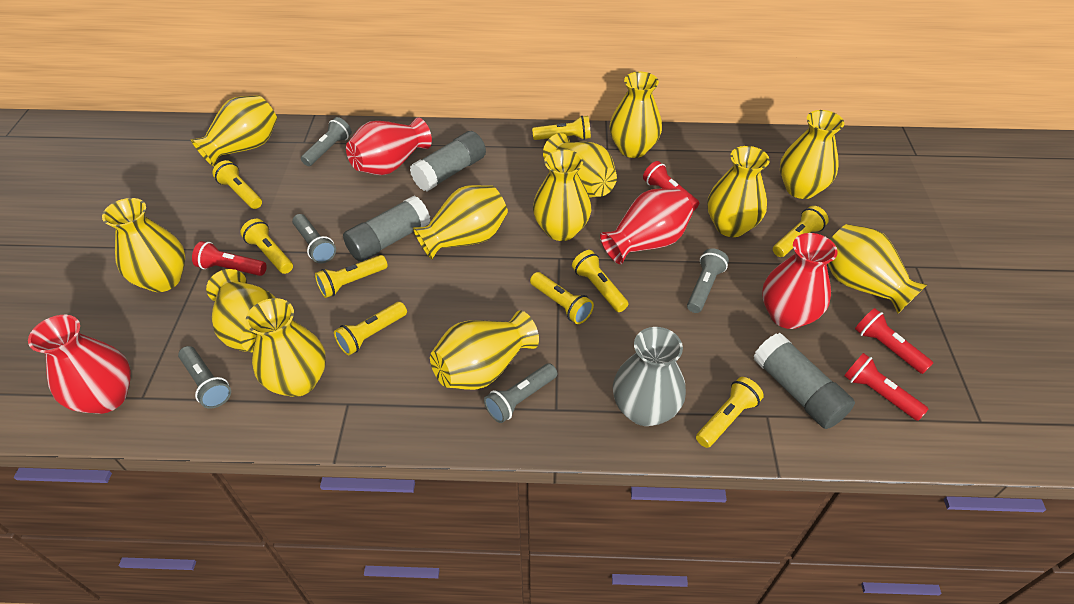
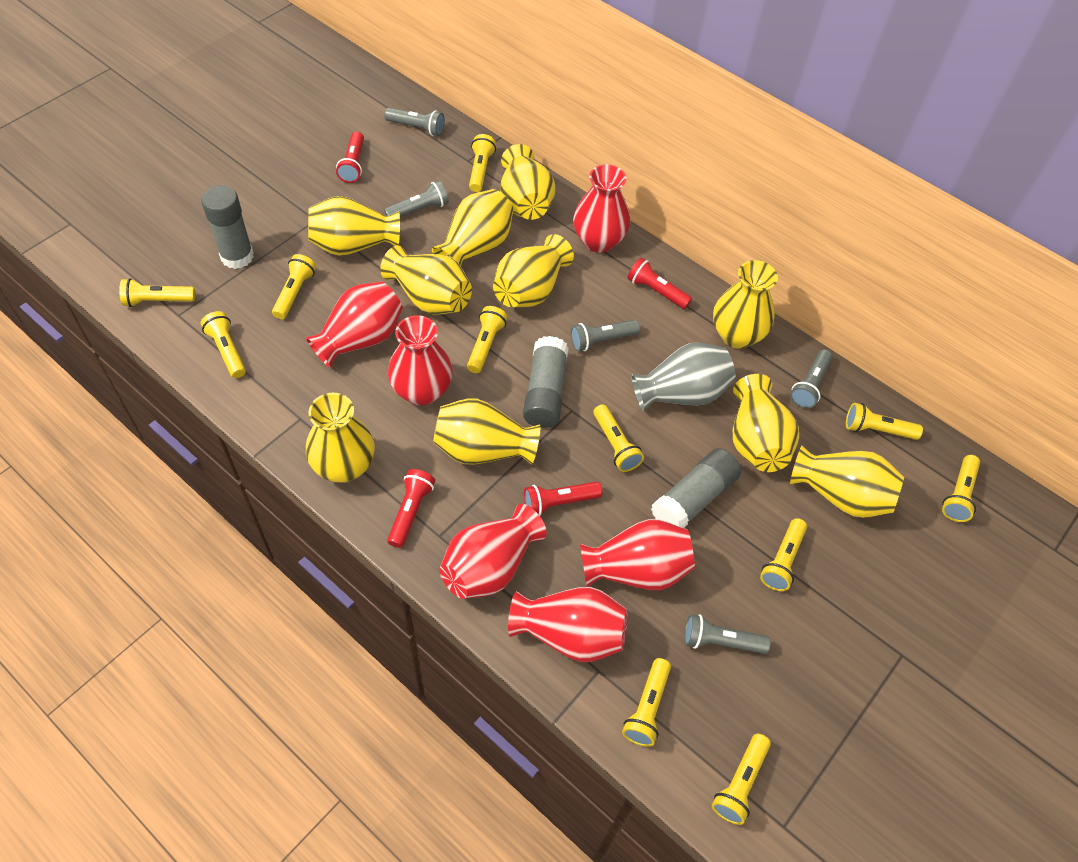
red vase: 4 -> 6
yellow flashlight: 9 -> 11
yellow vase: 12 -> 10

